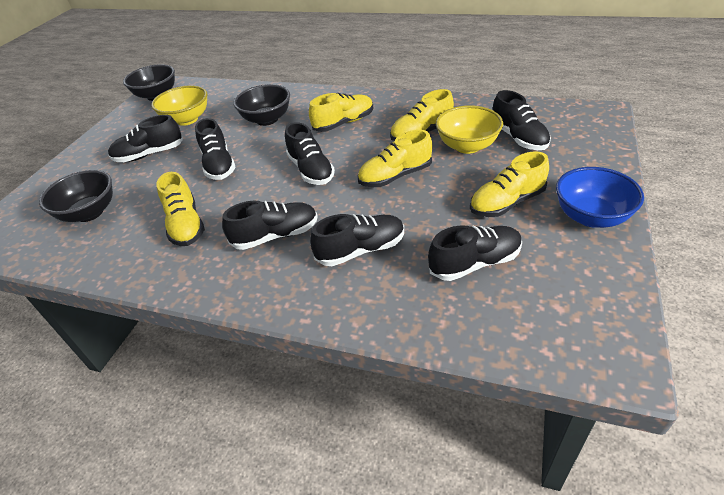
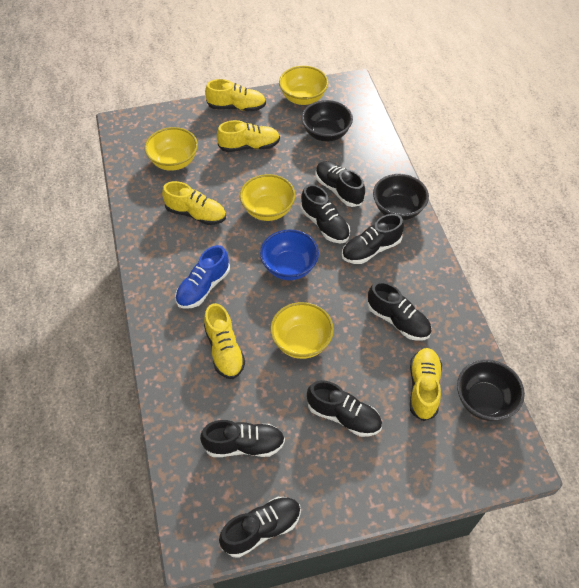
blue shoe: 0 -> 1
yellow bowl: 2 -> 4

